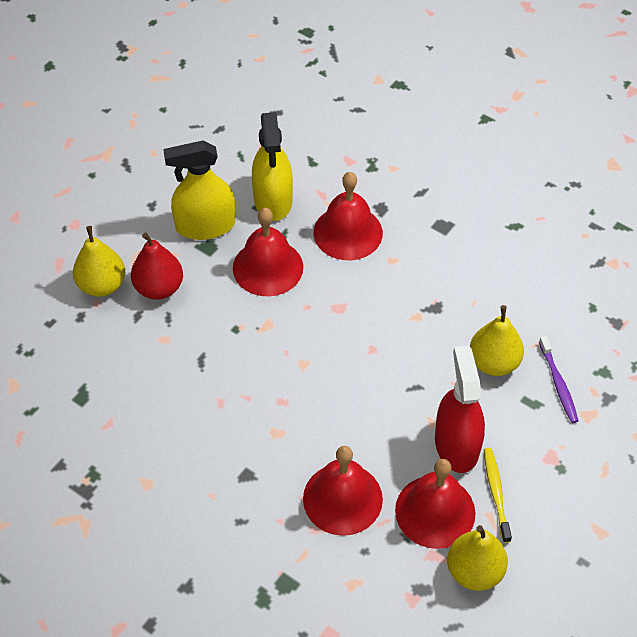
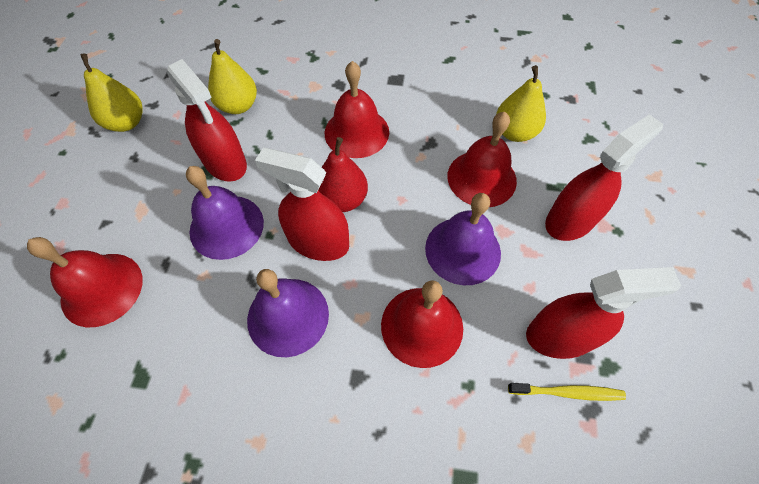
purple bell: 0 -> 3
purple toothbrush: 1 -> 0
red spray bottle: 1 -> 4
yellow spray bottle: 2 -> 0

